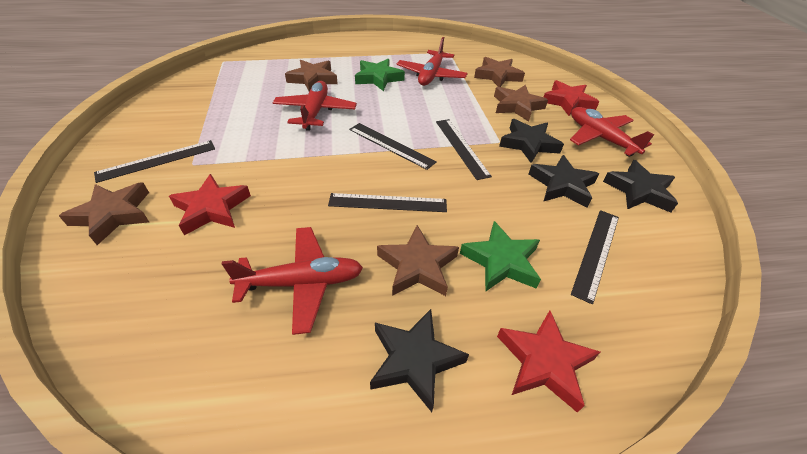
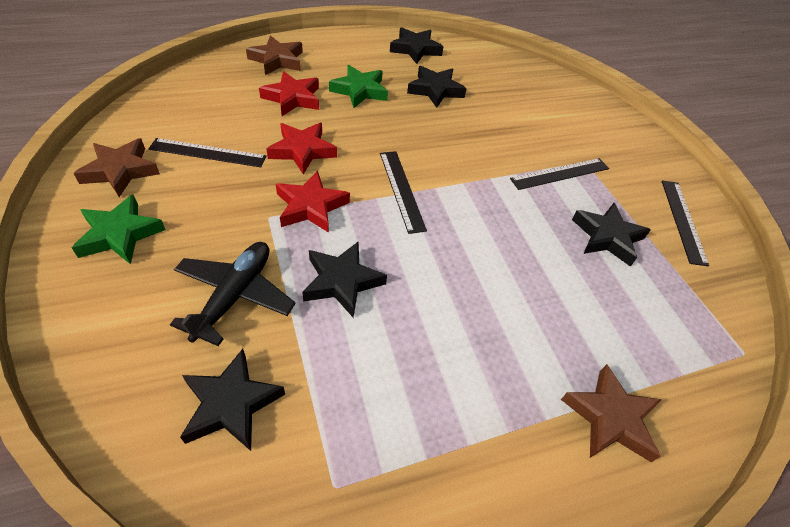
black plane: 0 -> 1
black ruler: 5 -> 4
black star: 4 -> 5
brown star: 5 -> 3
red plane: 4 -> 0

